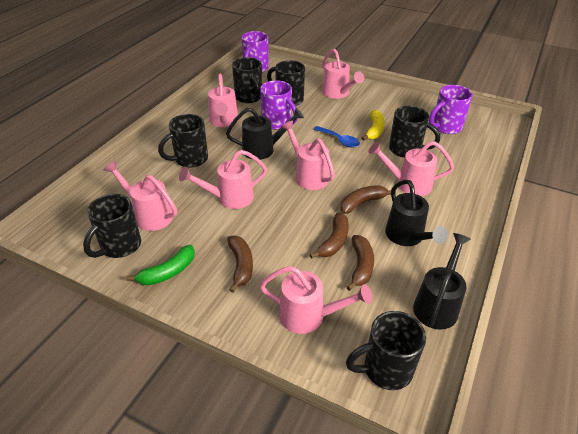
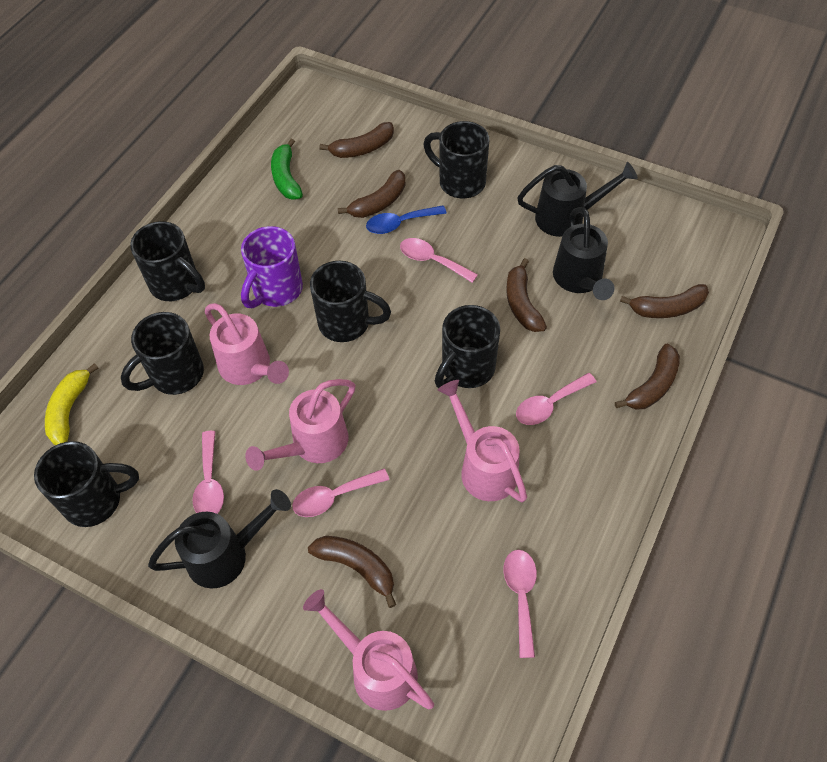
brown banana: 4 -> 6
pink spoon: 0 -> 5
pink watering can: 7 -> 4
purple mug: 3 -> 1

